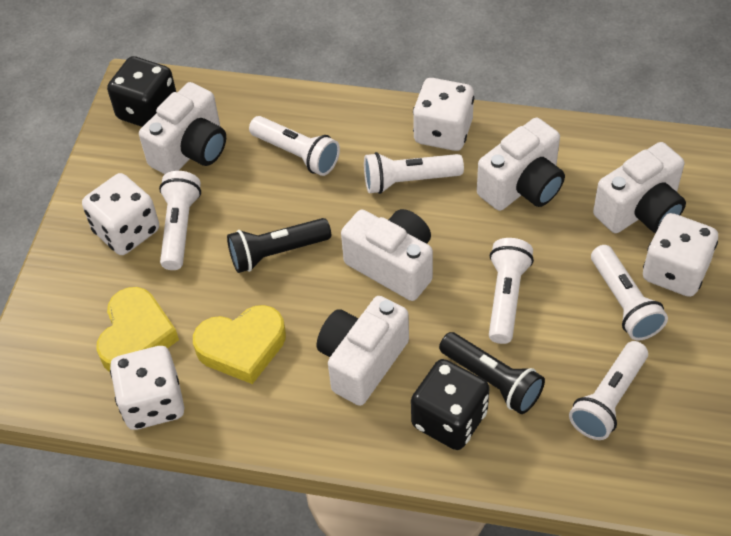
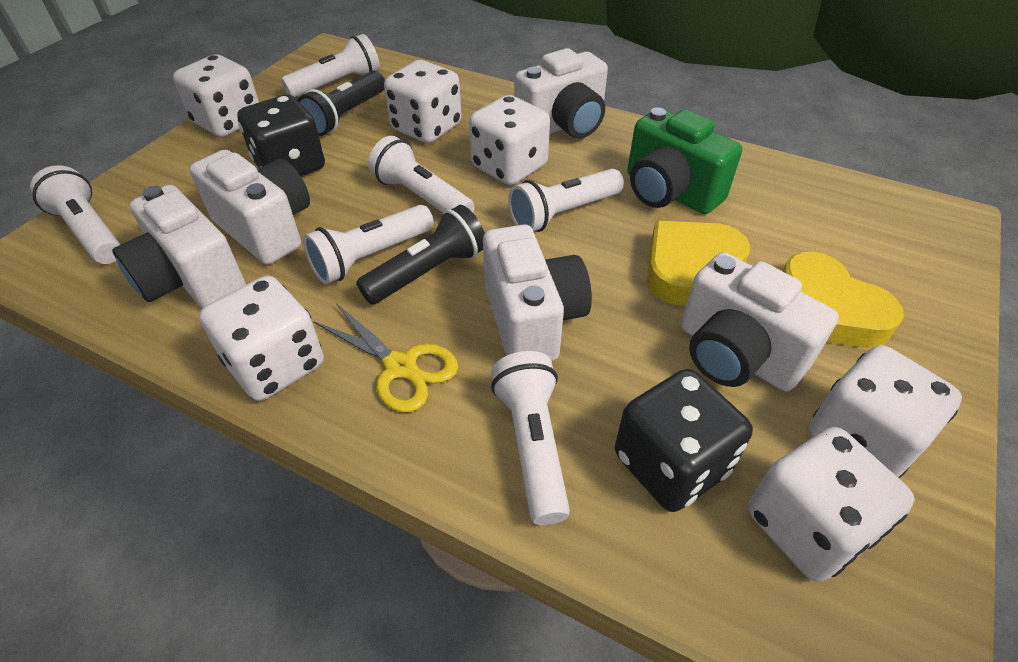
green camera: 0 -> 1
white dice: 4 -> 6
yellow scissors: 0 -> 1

